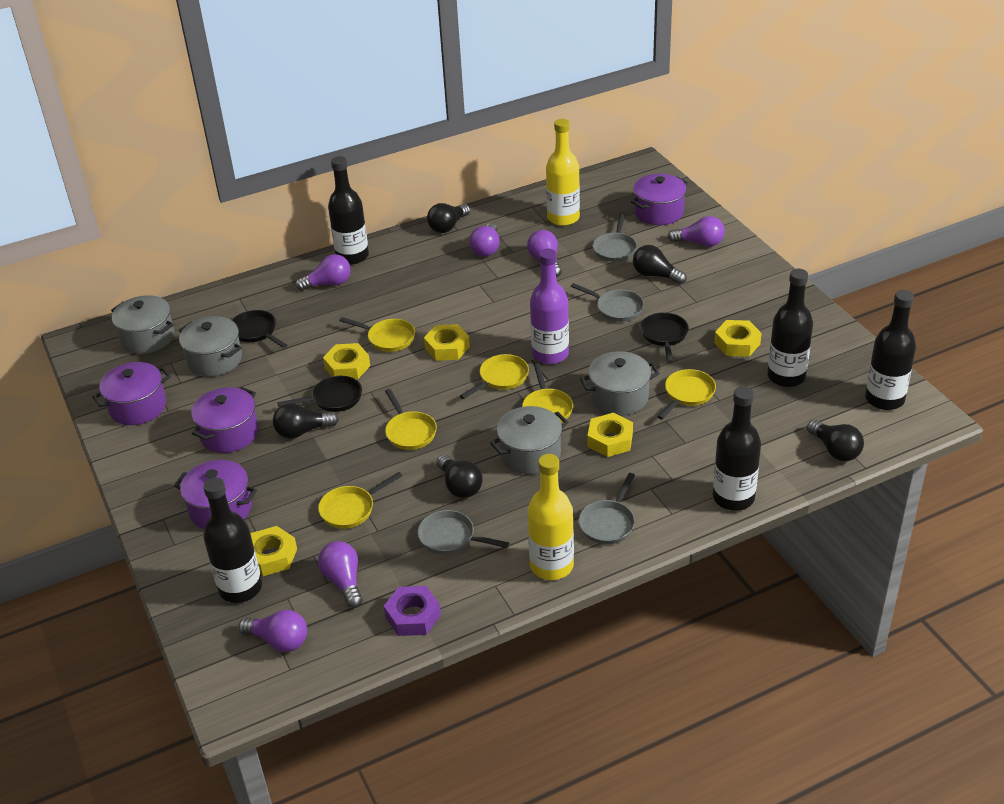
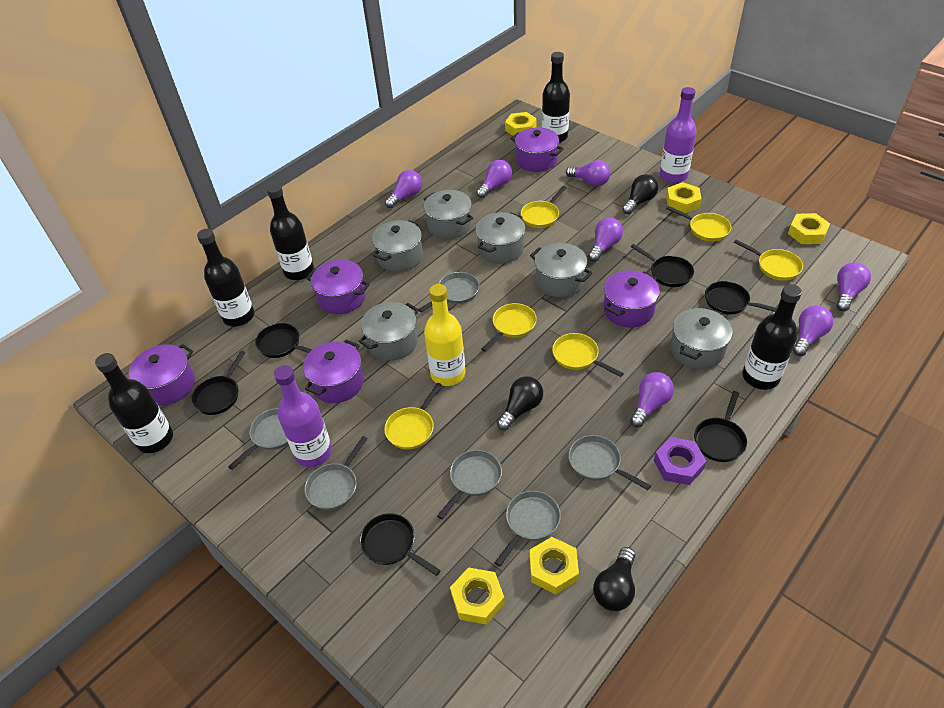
black light bulb: 5 -> 3
black pan: 3 -> 6
grey pan: 4 -> 6
grey pot: 4 -> 6
purple bottle: 1 -> 2
purple light bulb: 6 -> 7
purple pot: 4 -> 5
yellow bottle: 2 -> 1

